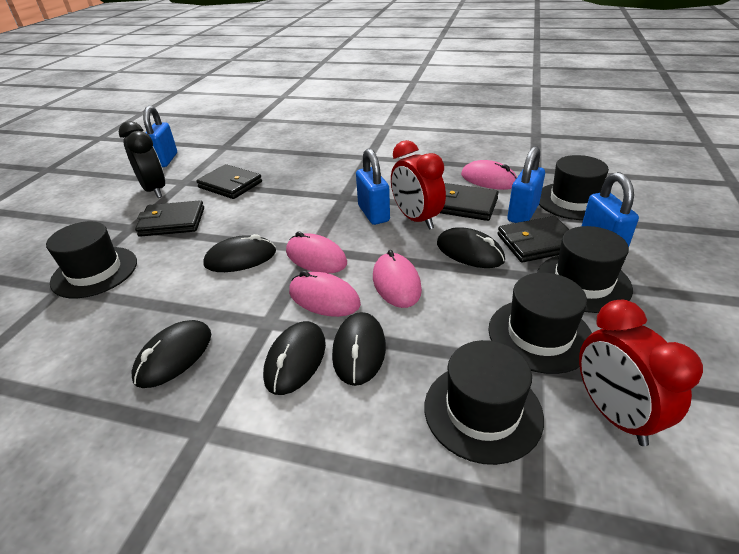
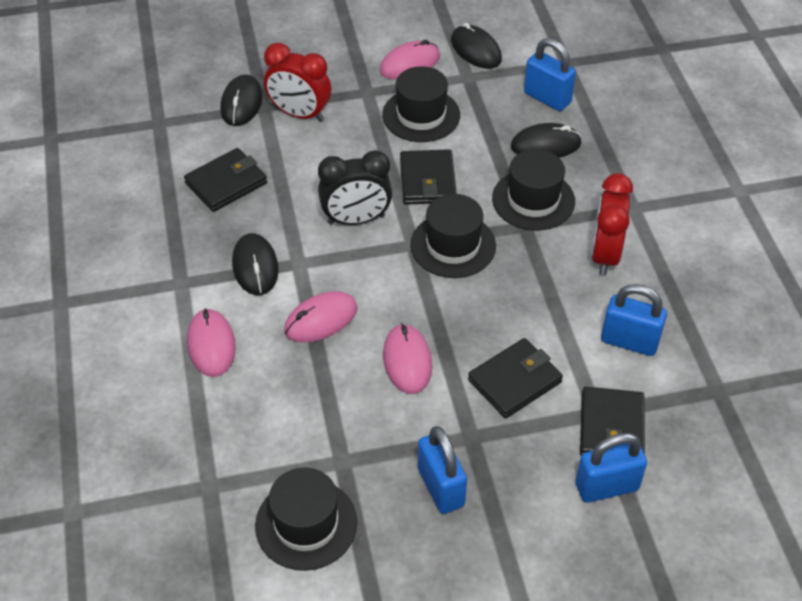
black hat: 5 -> 4
black mouse: 5 -> 4

